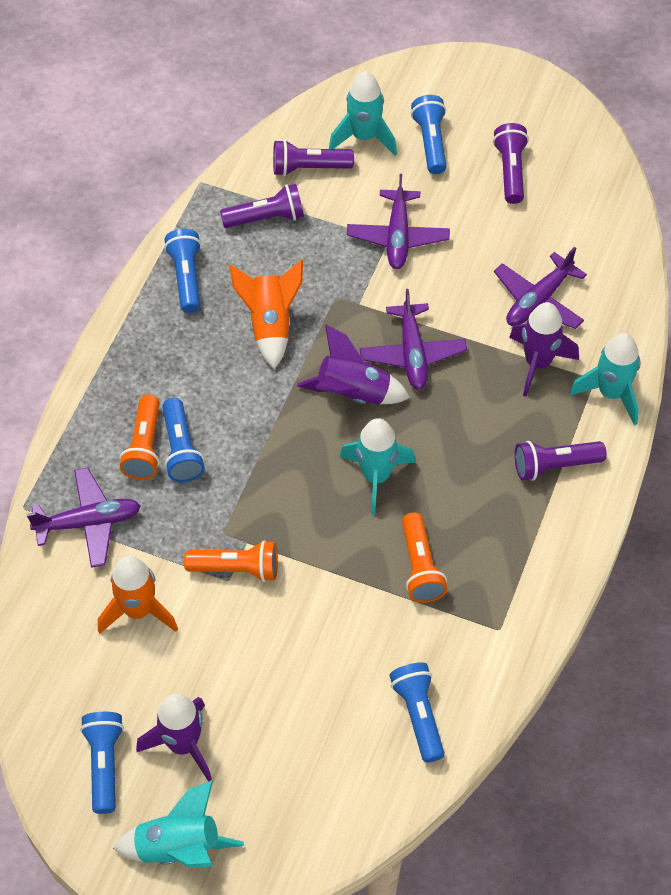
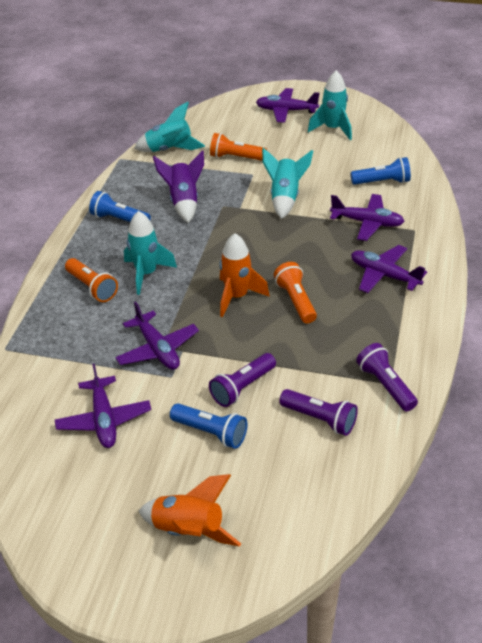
blue flashlight: 5 -> 3
purple flashlight: 4 -> 3
purple plane: 4 -> 5
purple rocket: 3 -> 1

